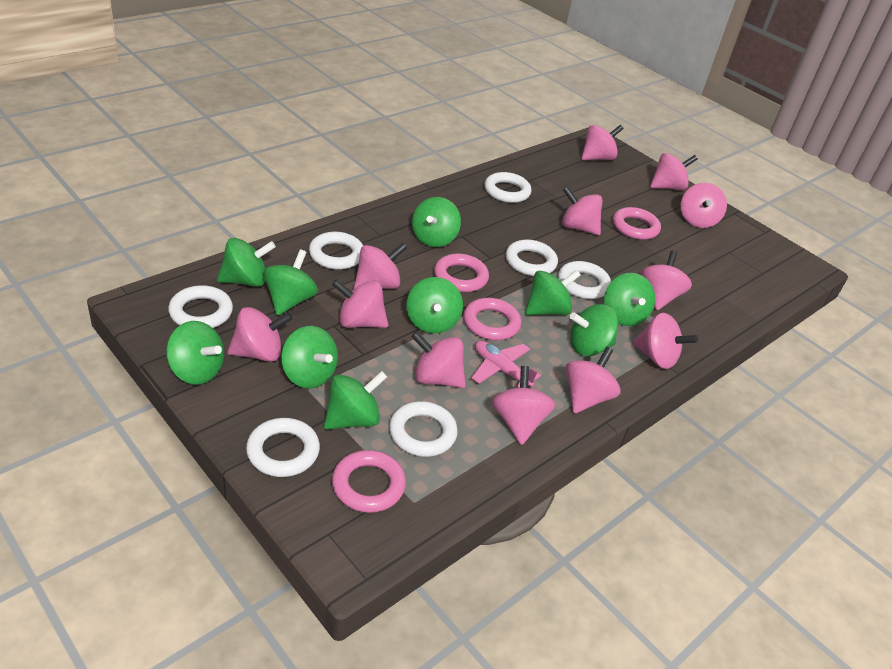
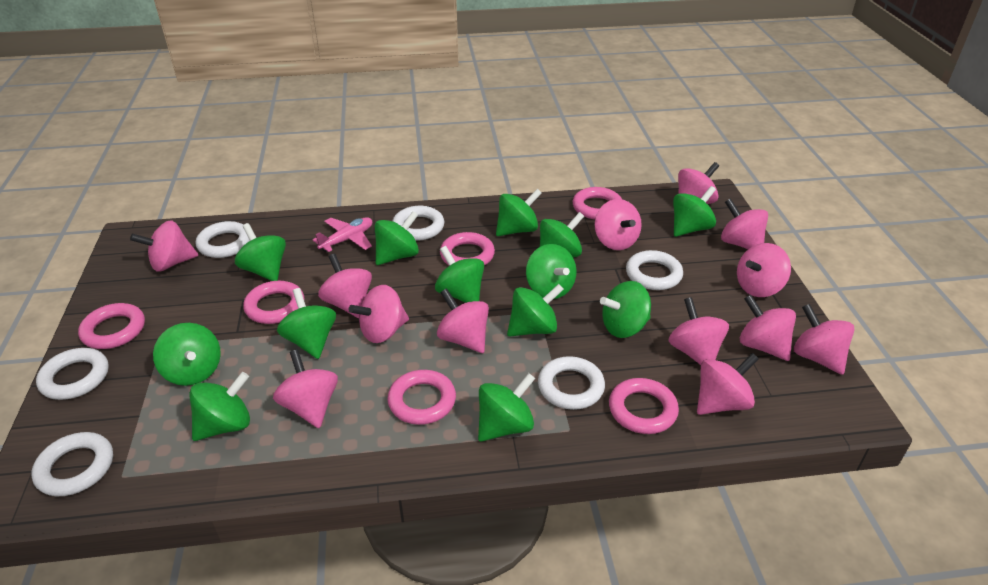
green spinning top: 10 -> 13
pink ring: 4 -> 6
pink spinning top: 12 -> 13
white ring: 7 -> 6

